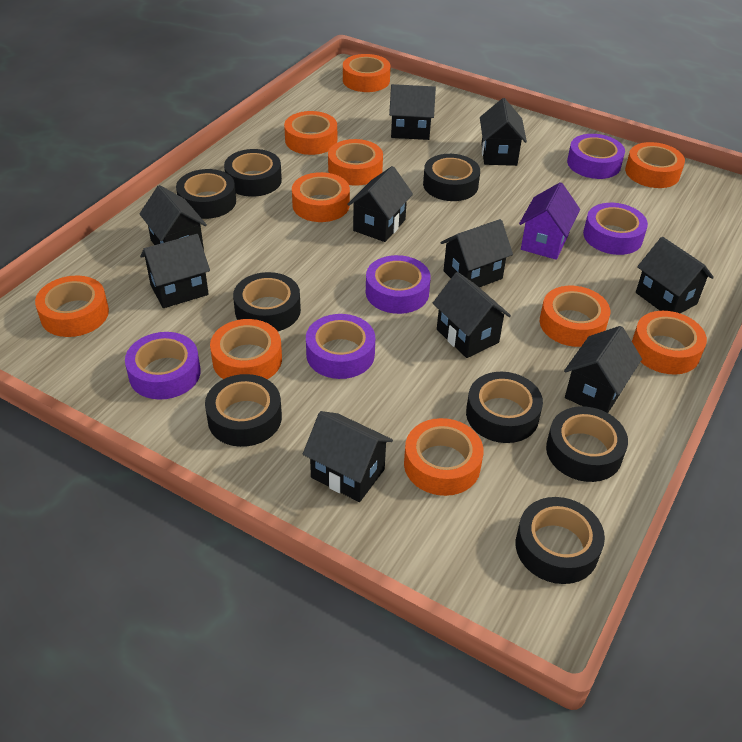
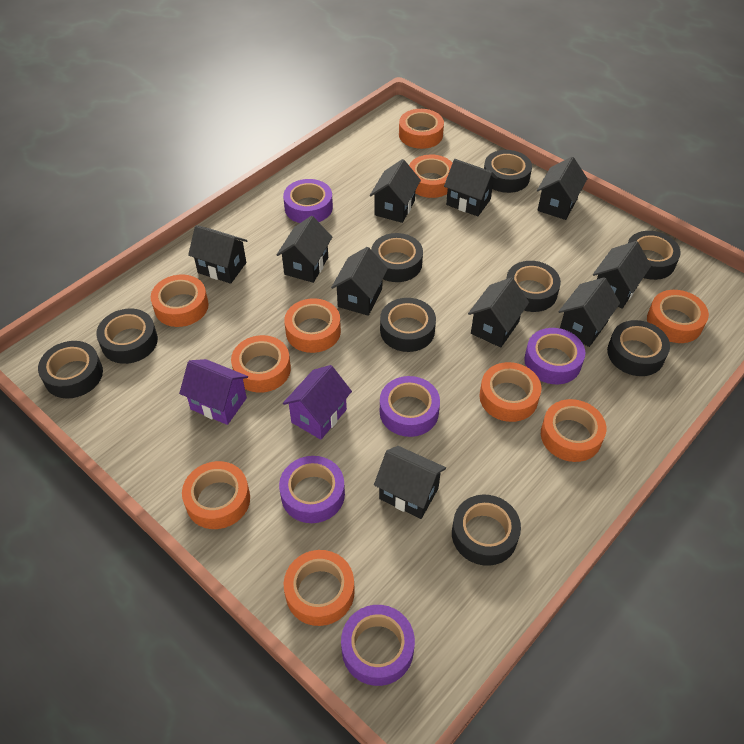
black tape: 8 -> 9
purple house: 1 -> 2

